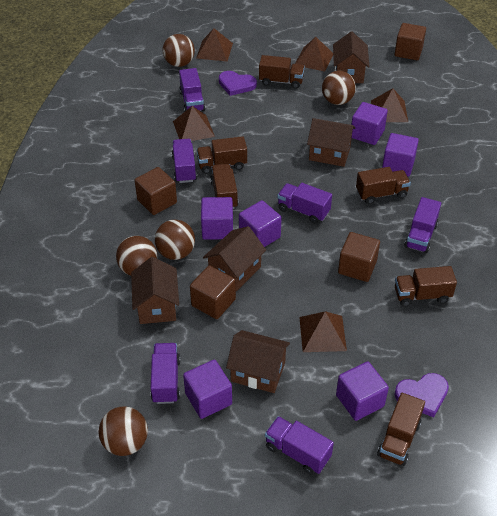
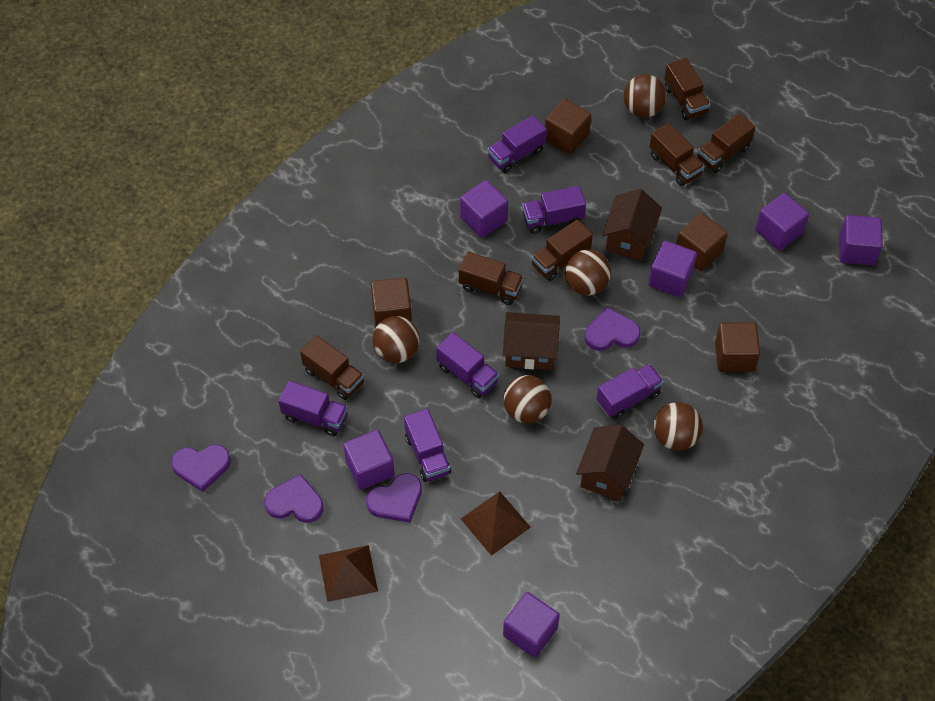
brown house: 5 -> 3
brown pyramid: 5 -> 2
purple heart: 2 -> 4

